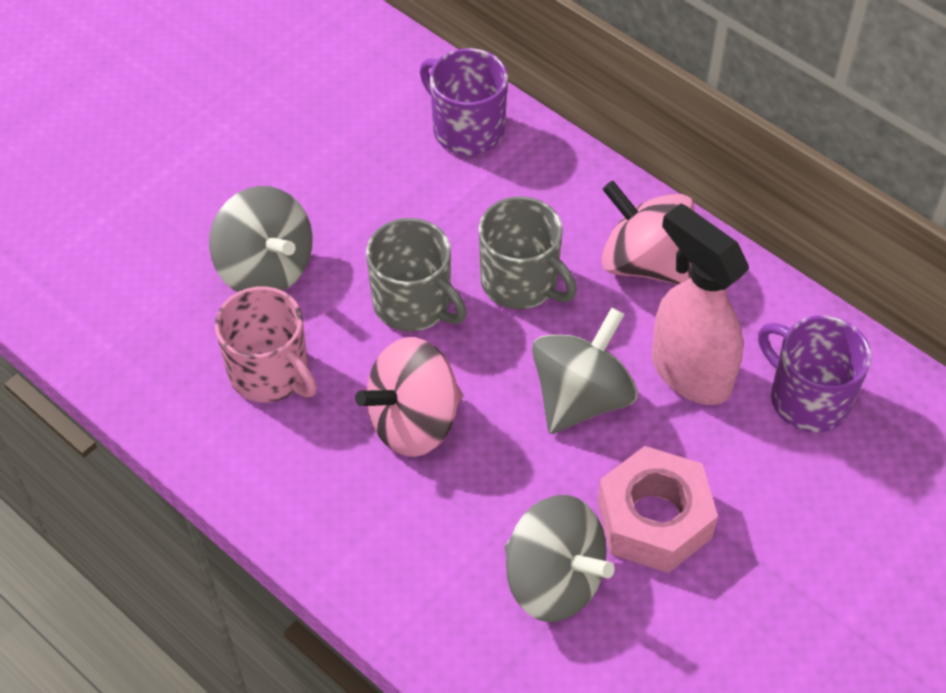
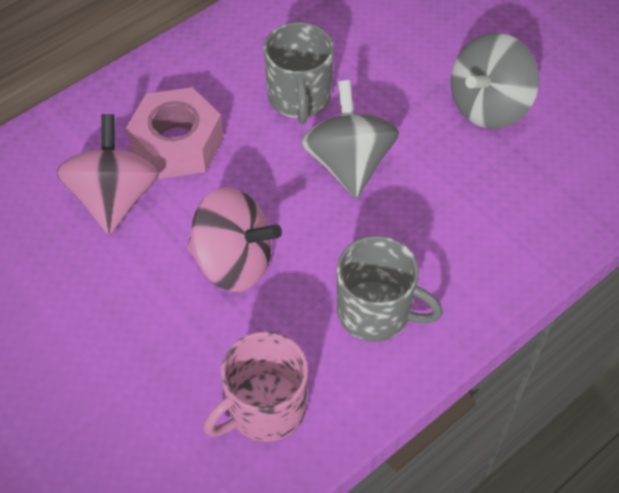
grey spinning top: 3 -> 2
pink spray bottle: 1 -> 0
purple mug: 2 -> 0

